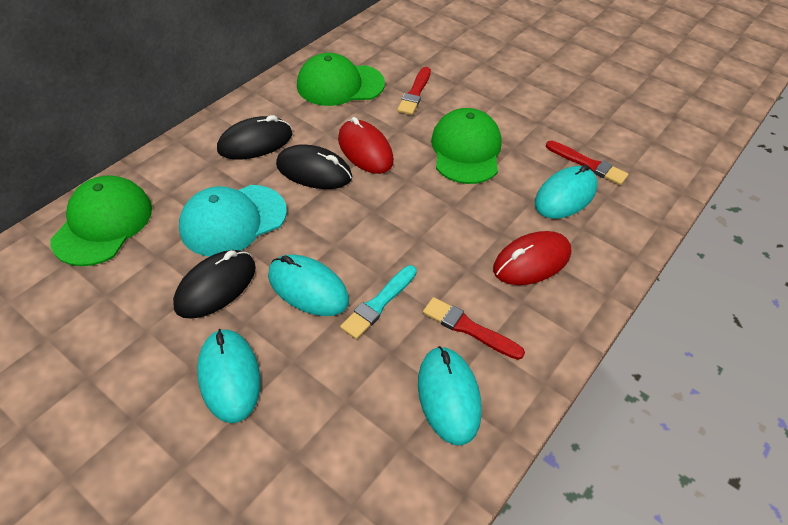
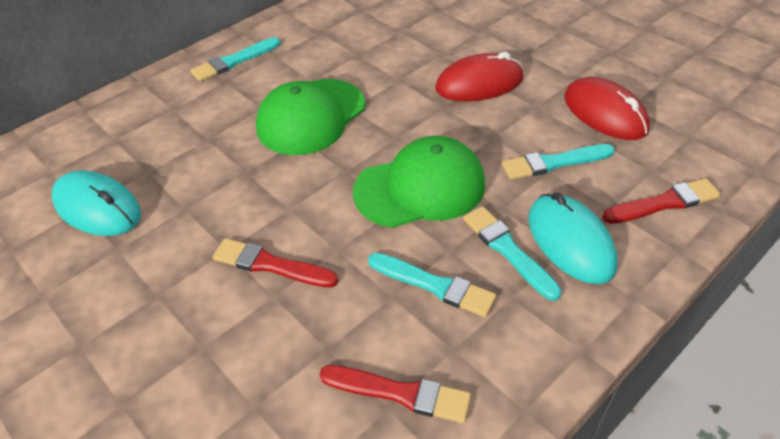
black mouse: 3 -> 0
green cap: 3 -> 2
turquoise brush: 1 -> 4
turquoise cap: 1 -> 0
turquoise mouse: 4 -> 2

